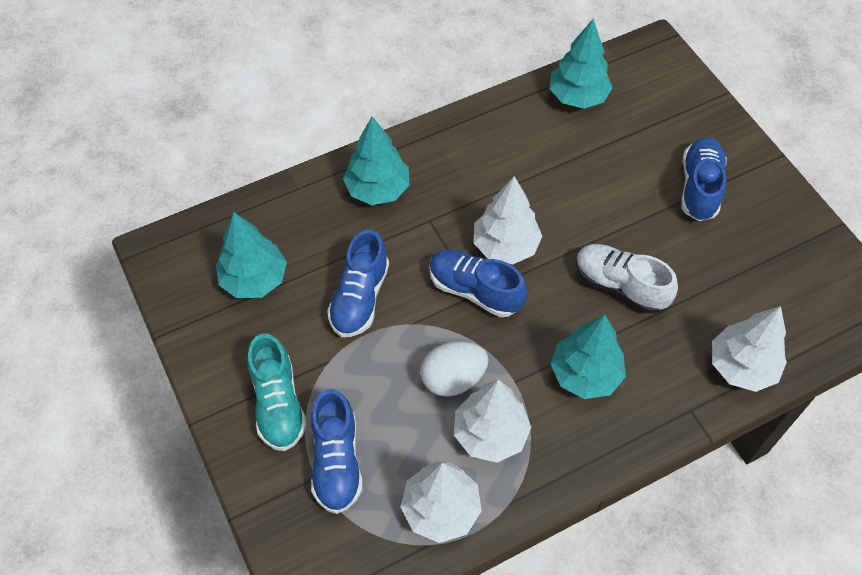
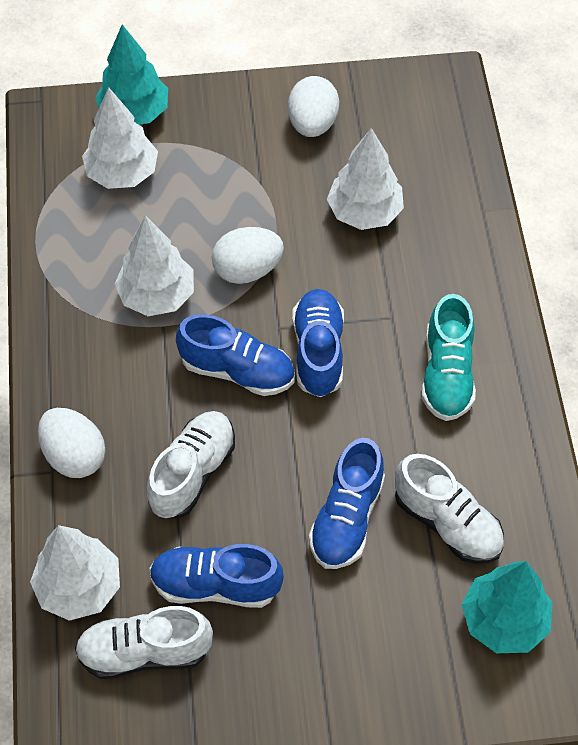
turquoise tree: 4 -> 2
white egg: 1 -> 3
white shoe: 1 -> 3

